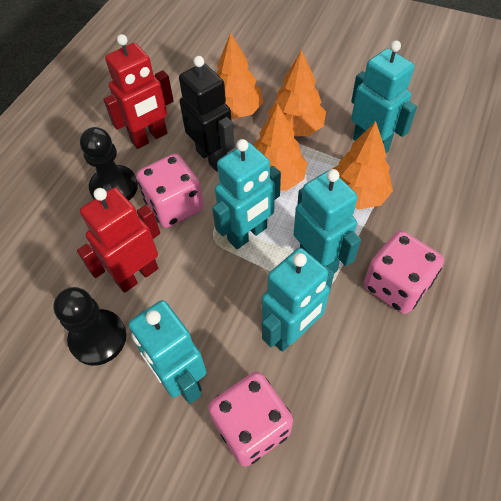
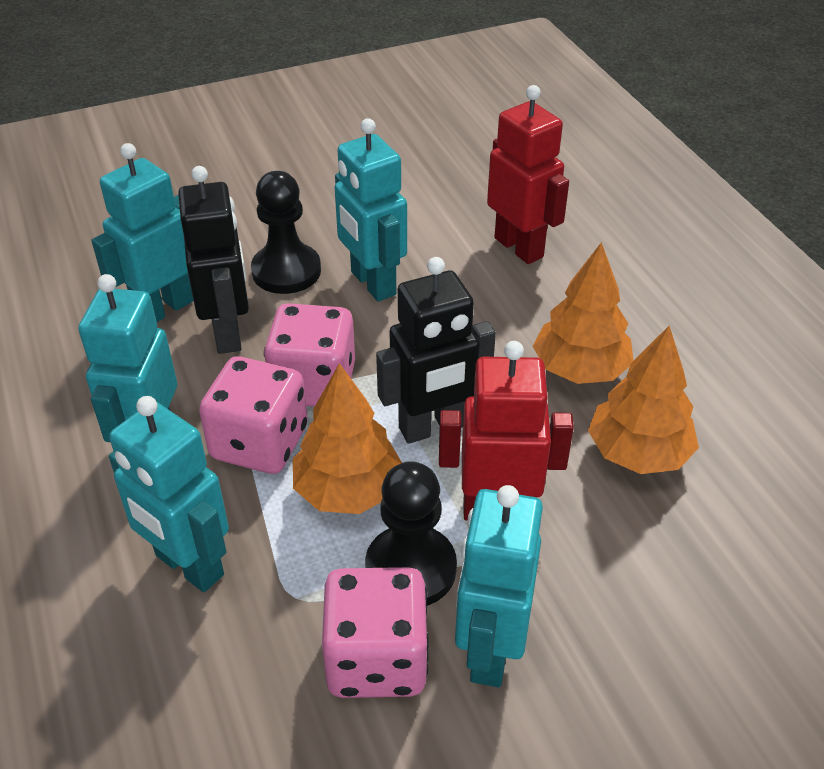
black robot: 1 -> 2
orange tree: 4 -> 3

